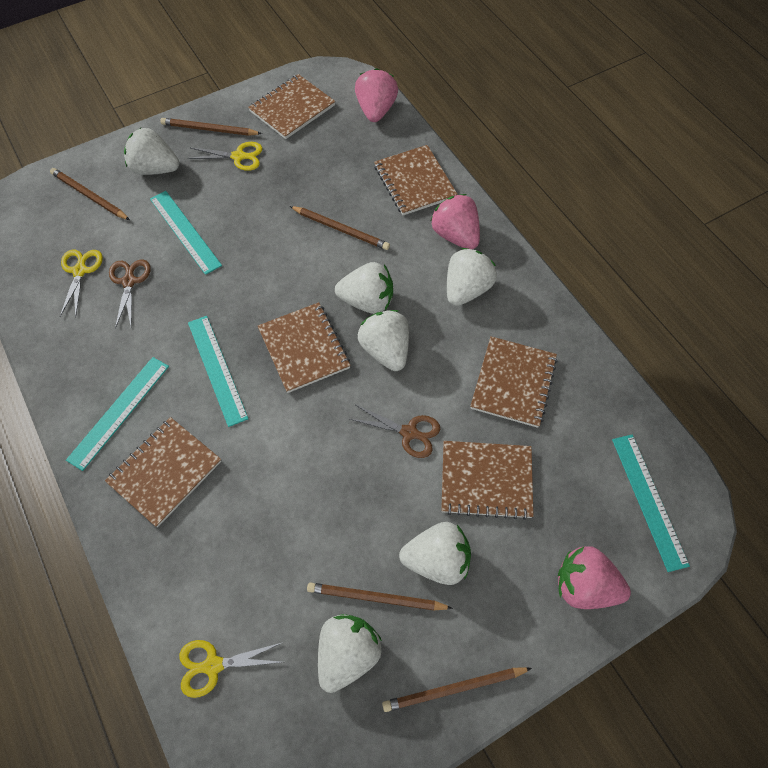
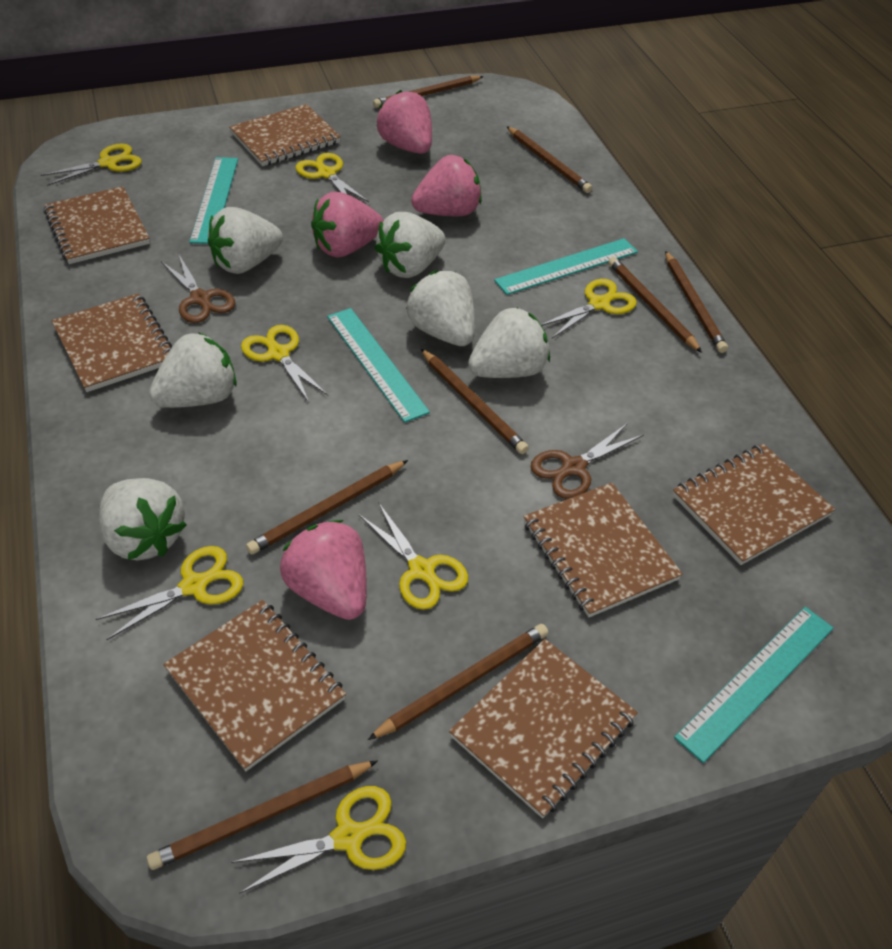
brown notebook: 6 -> 7
brown pencil: 5 -> 8
pink strawberry: 3 -> 4
yellow scissors: 3 -> 7

